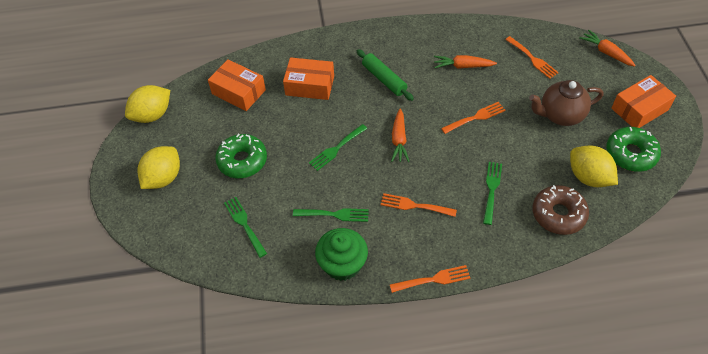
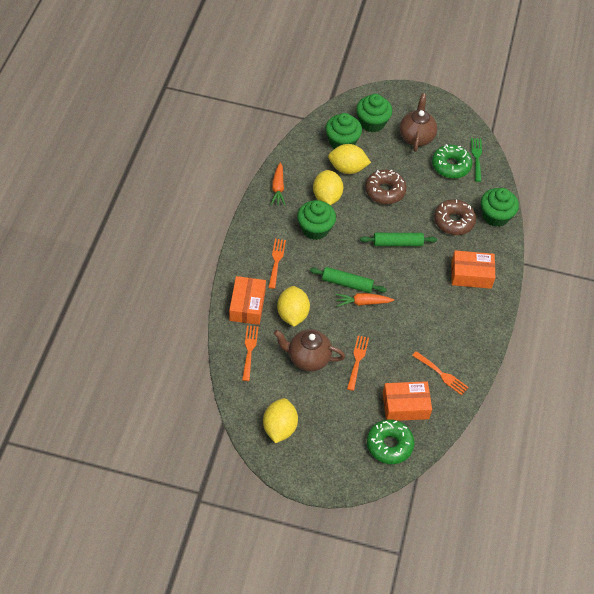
brown donut: 1 -> 2
brown teapot: 1 -> 2
green cupcake: 1 -> 4
green fork: 4 -> 1
green rolling pin: 1 -> 2
orange carrot: 3 -> 2
yellow lemon: 3 -> 4

